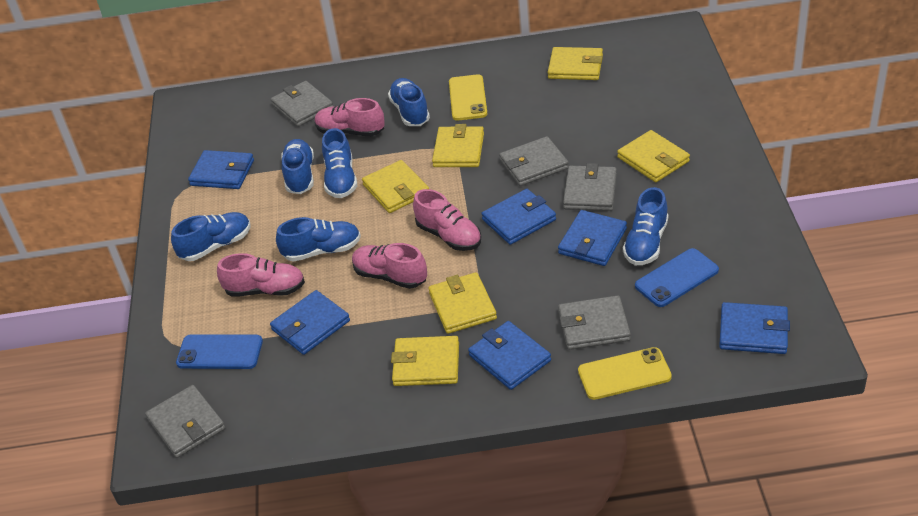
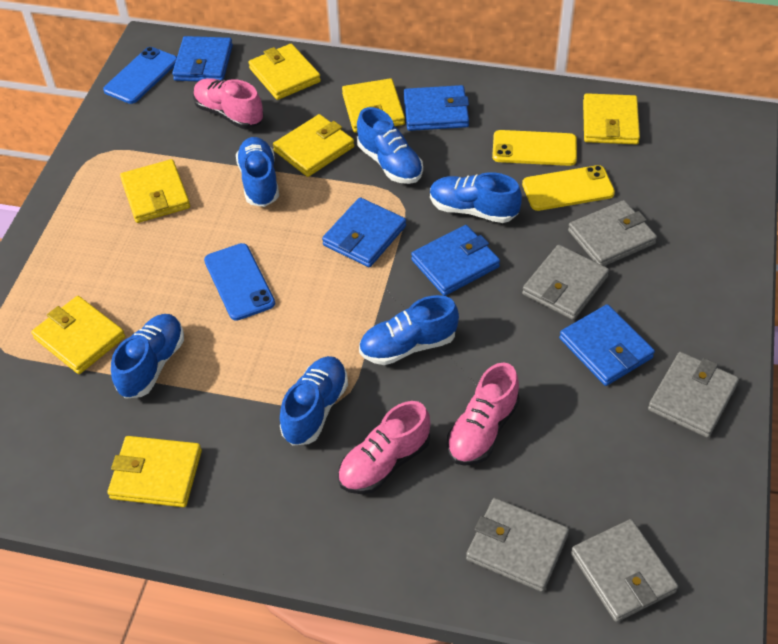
blue wallet: 6 -> 5
pink shoe: 4 -> 3
yellow wallet: 6 -> 7

